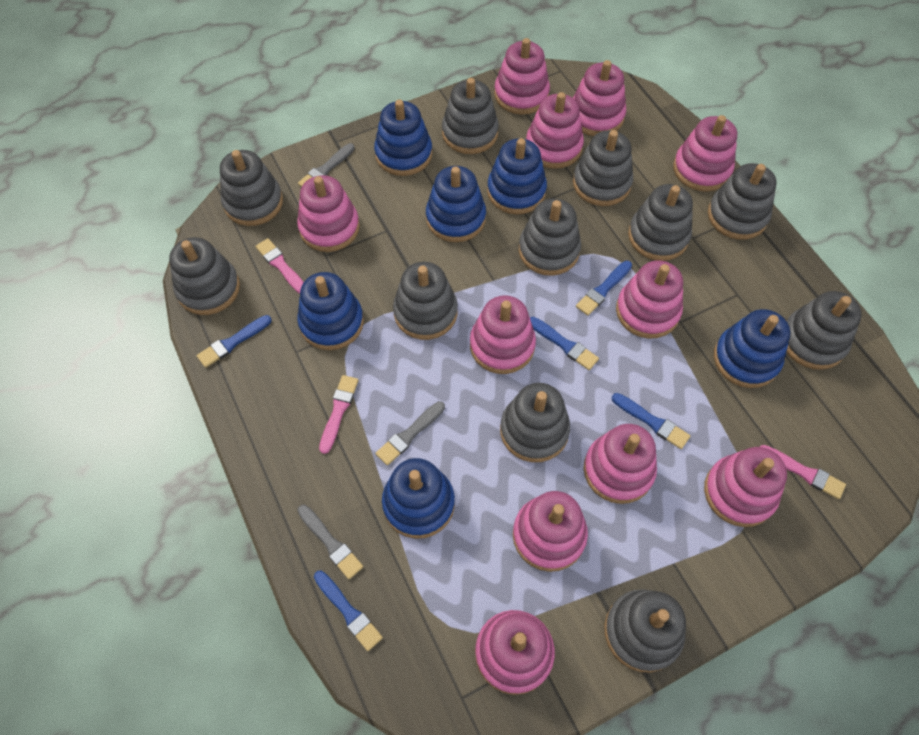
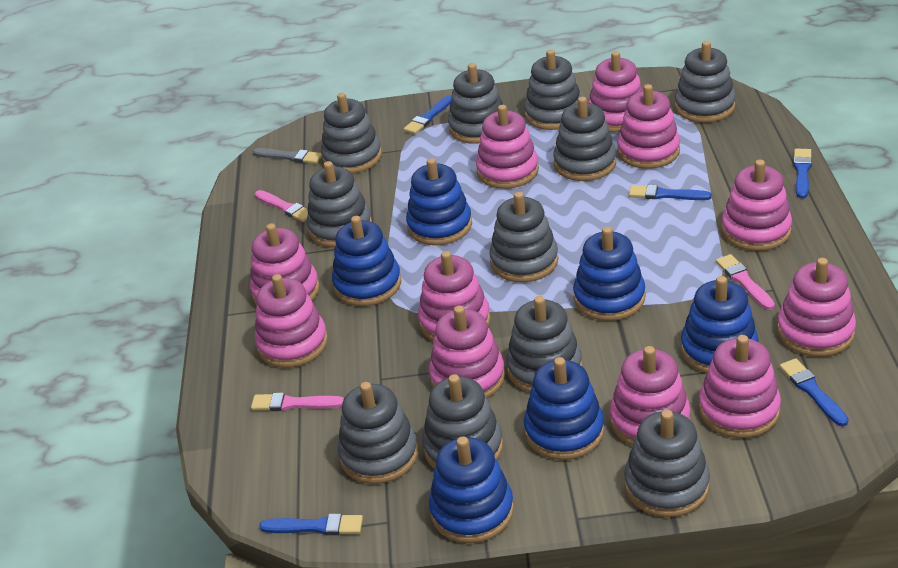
grey brush: 3 -> 1

